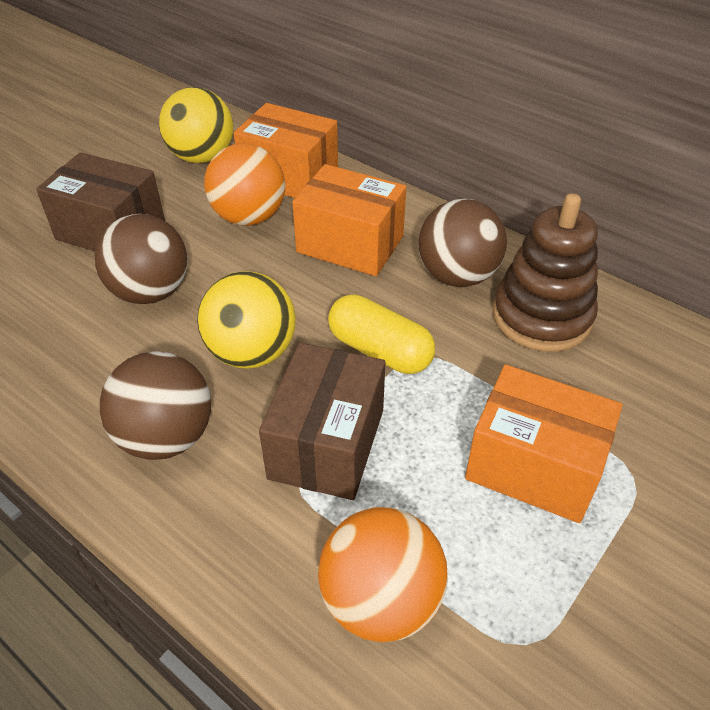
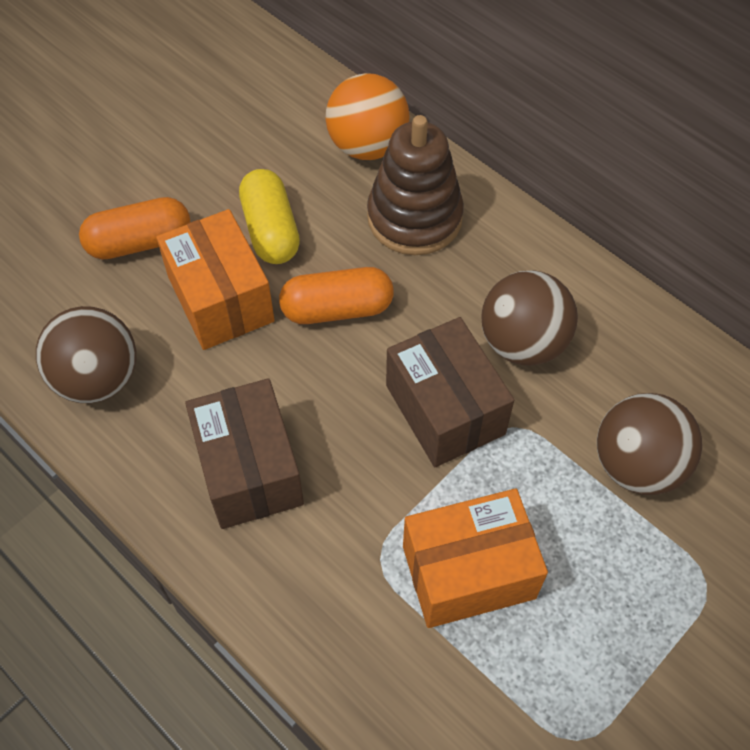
orange ball: 2 -> 1
orange box: 3 -> 2
orange capsule: 0 -> 2
yellow ball: 2 -> 0

